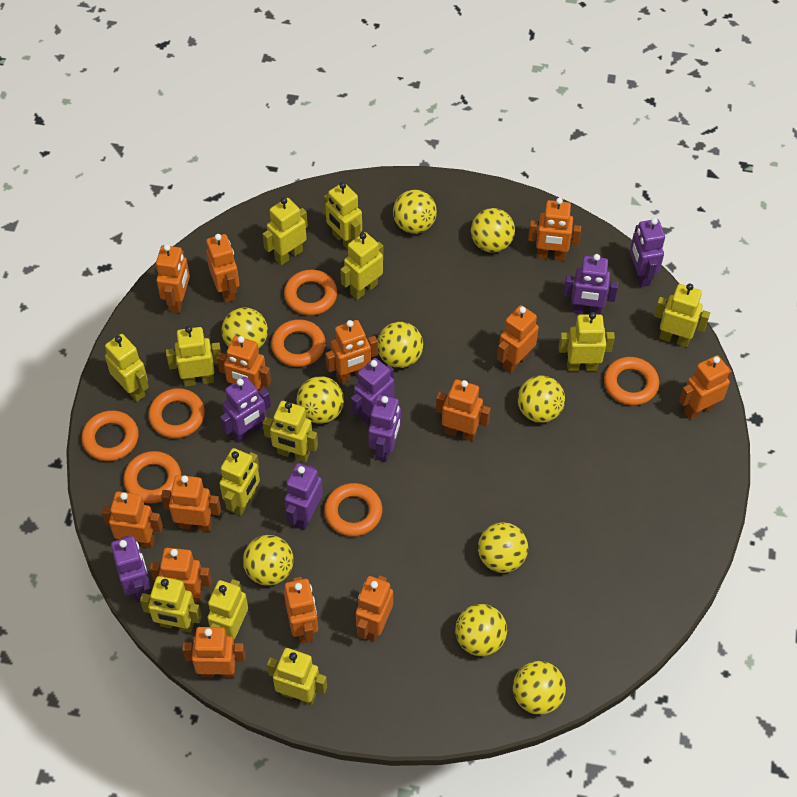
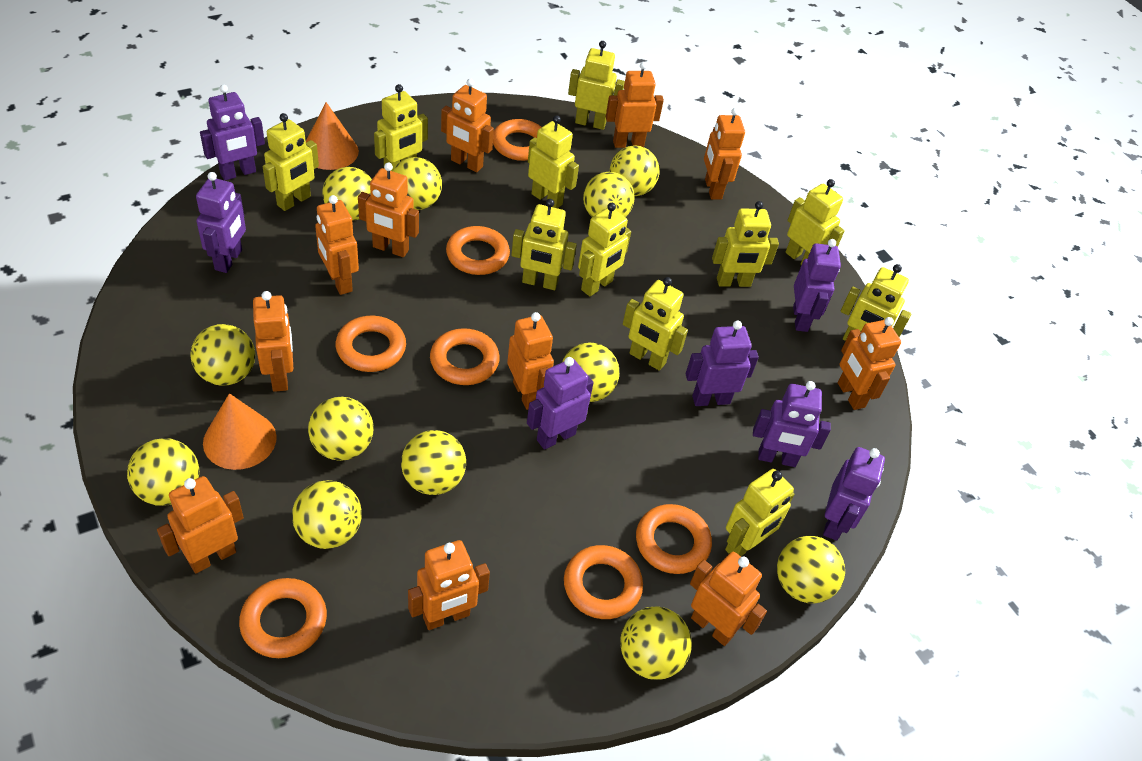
orange cone: 0 -> 2
orange robot: 14 -> 11
yellow ball: 10 -> 12
yellow robot: 12 -> 11

